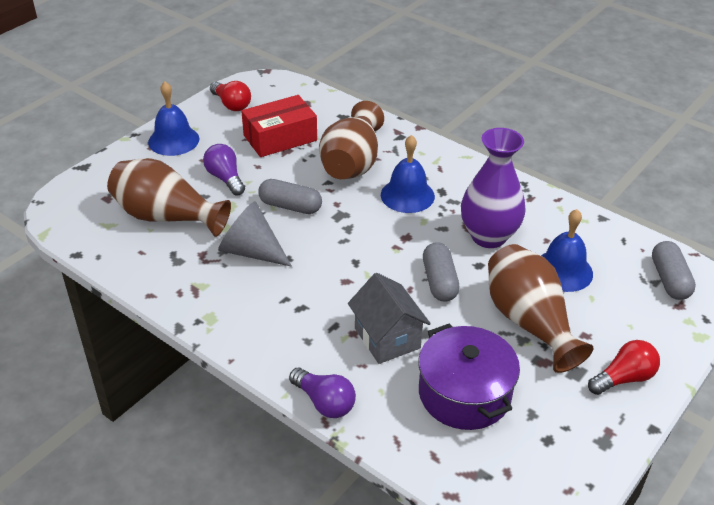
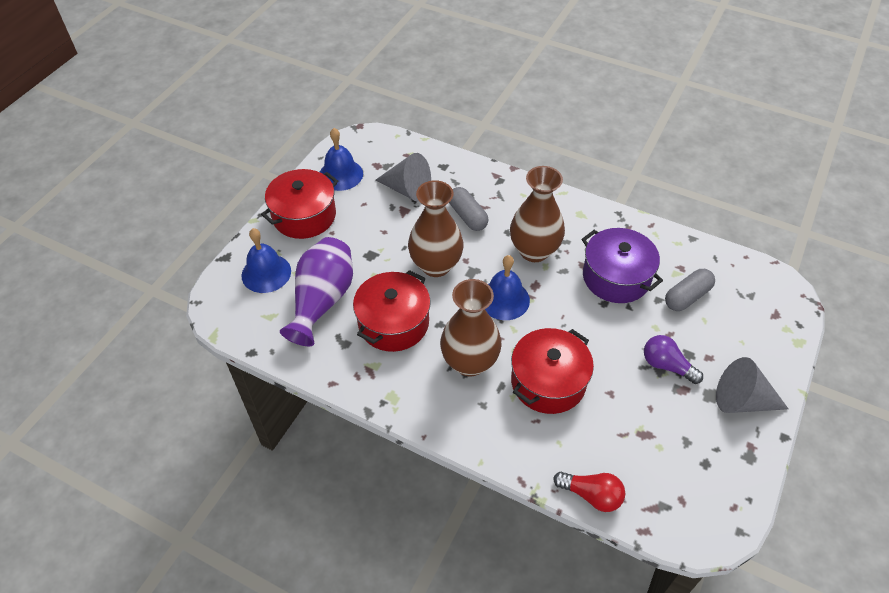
grey capsule: 3 -> 2
grey cone: 1 -> 2
grey house: 1 -> 0
purple light bulb: 2 -> 1
red box: 1 -> 0
red light bulb: 2 -> 1
red pot: 0 -> 3

